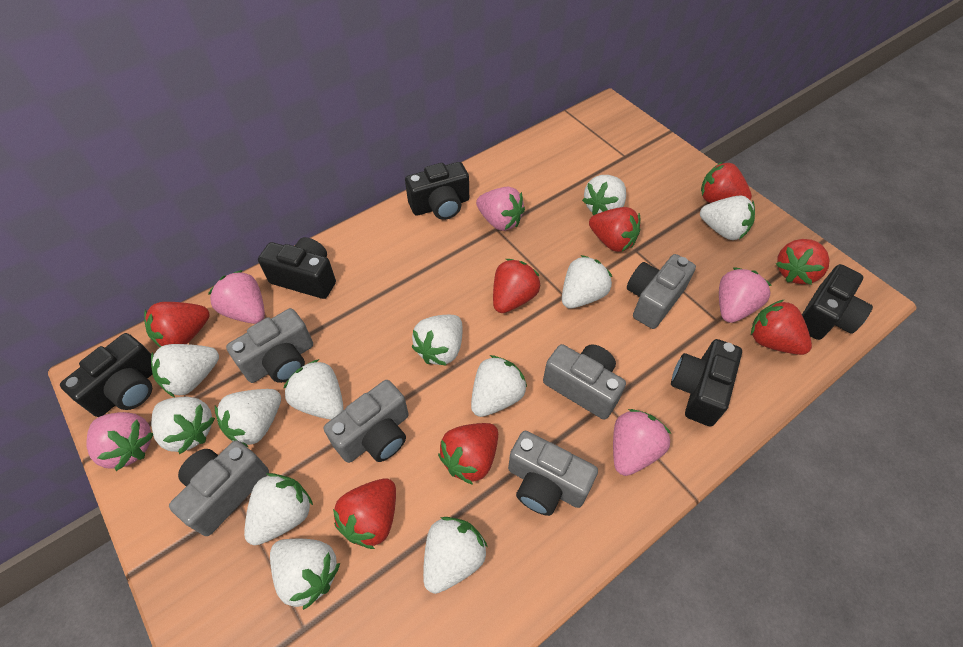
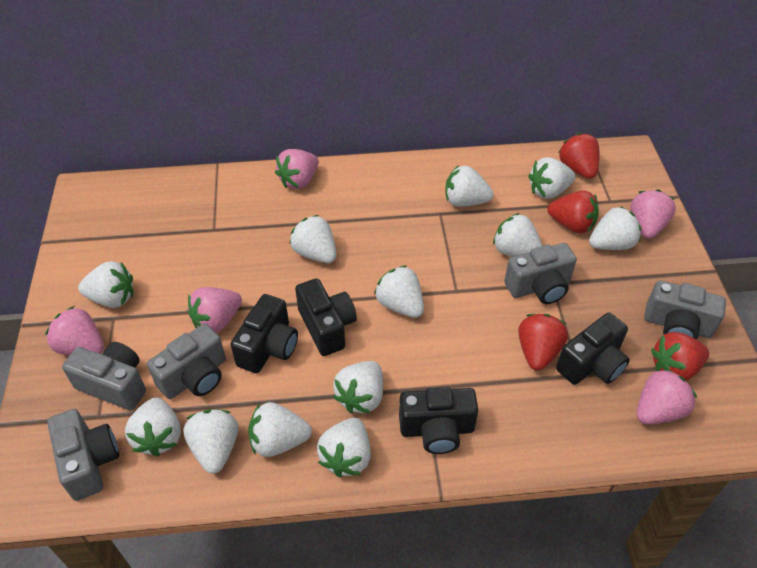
black camera: 5 -> 4
grey camera: 6 -> 5
red strawberry: 8 -> 4

